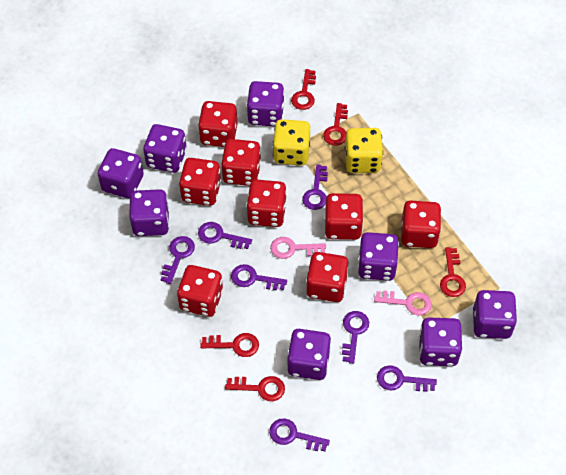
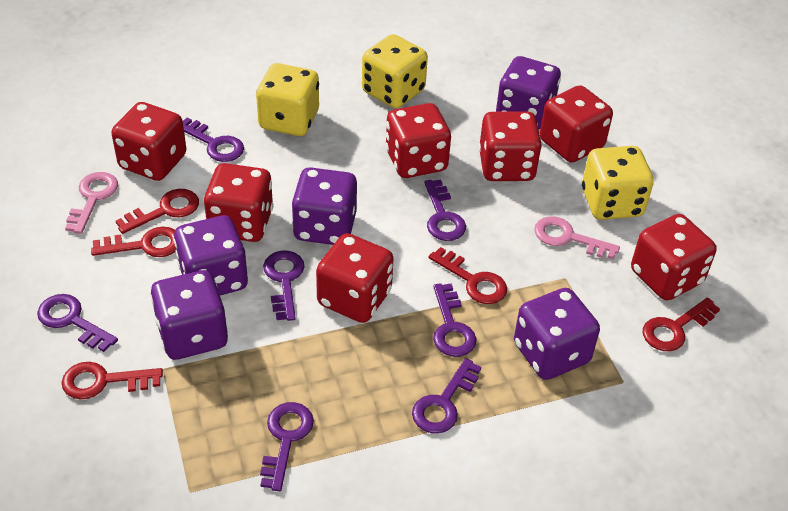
purple dice: 8 -> 5
red dice: 8 -> 7
yellow dice: 2 -> 3

